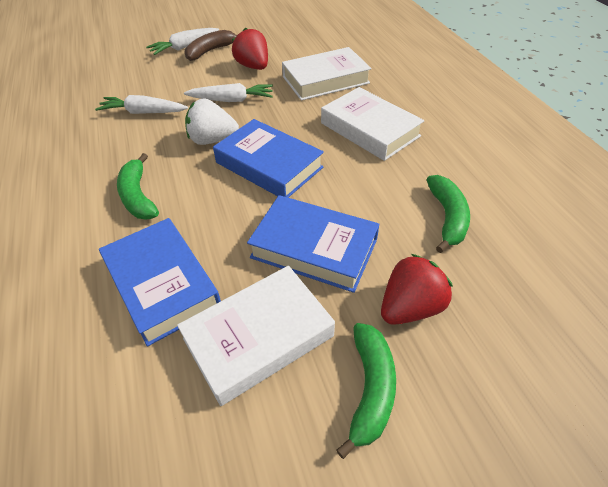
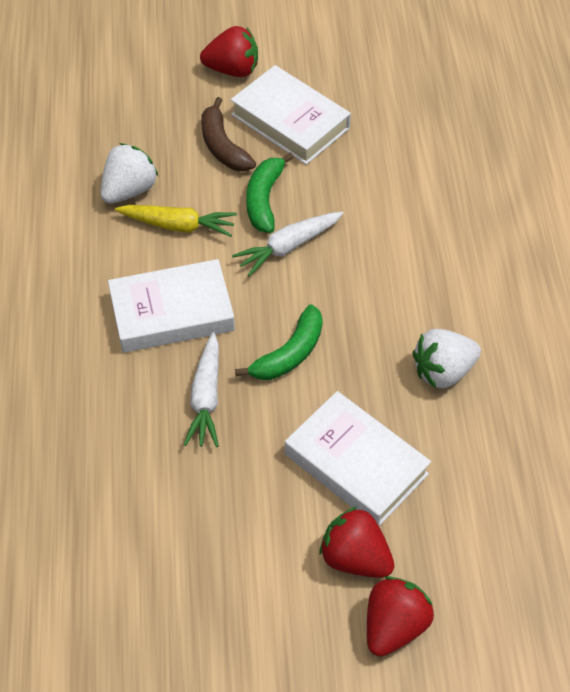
blue book: 3 -> 0
green banana: 3 -> 2
red strawberry: 2 -> 3
white carrot: 3 -> 2
white strawberry: 1 -> 2
yellow carrot: 0 -> 1

